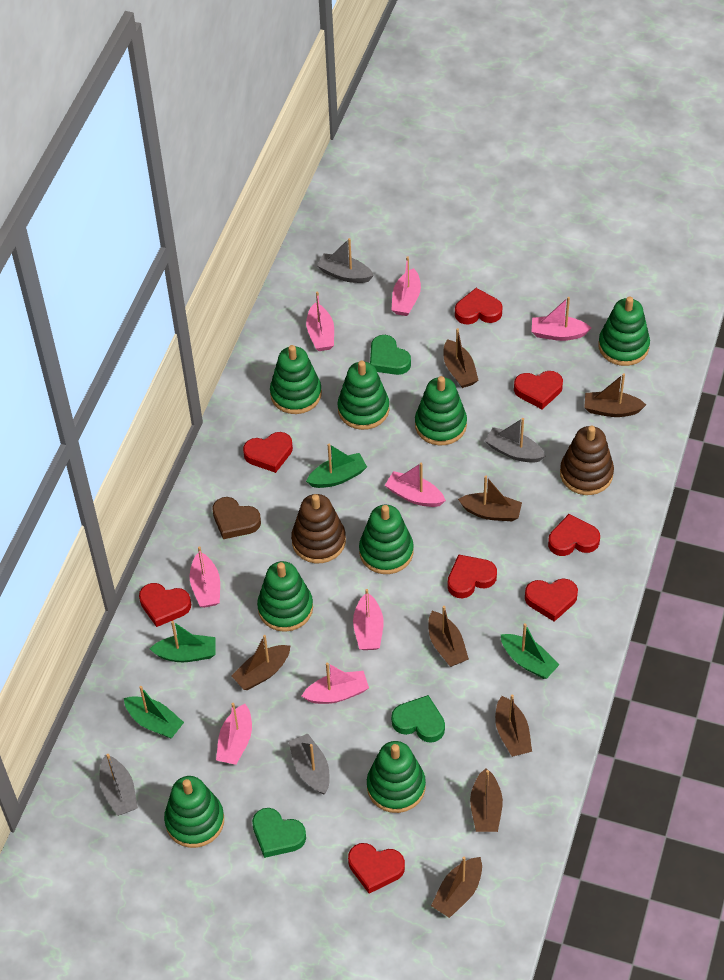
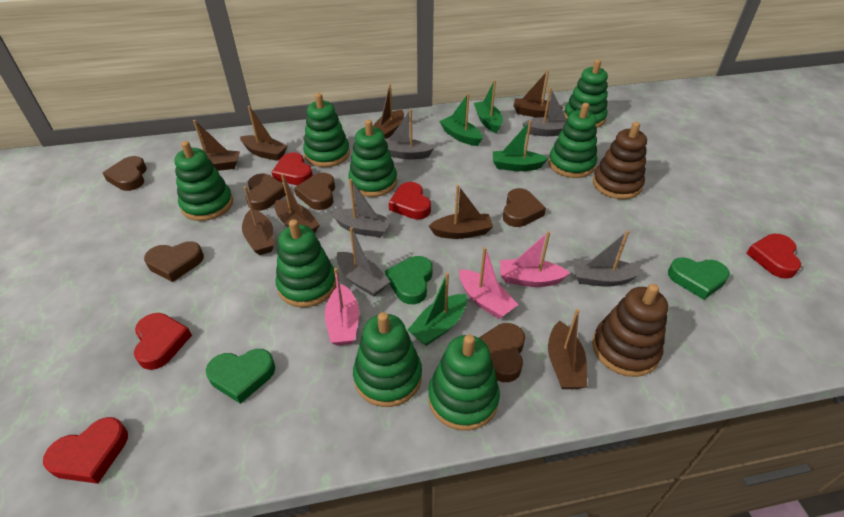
brown heart: 1 -> 6
grey boat: 4 -> 5
pink boat: 8 -> 3
red heart: 8 -> 5

